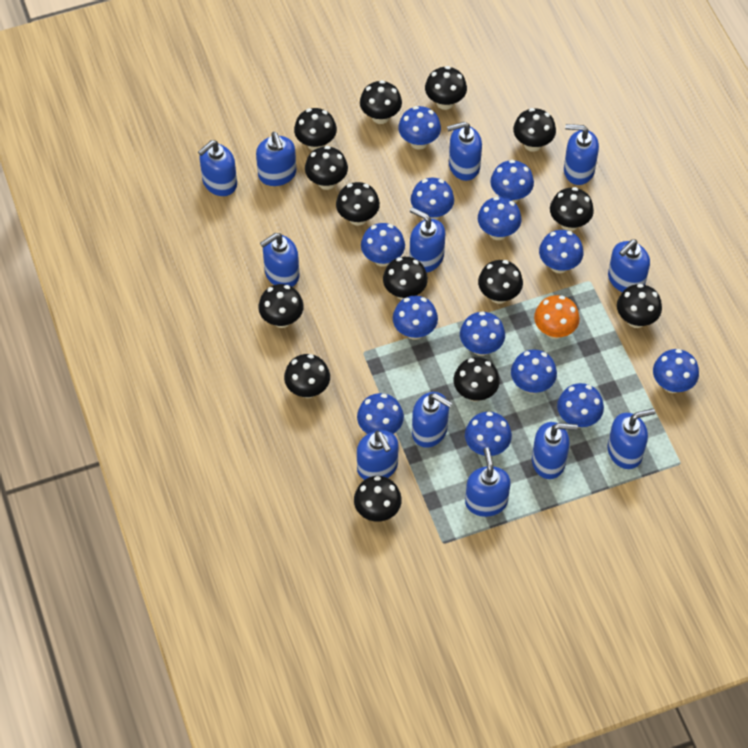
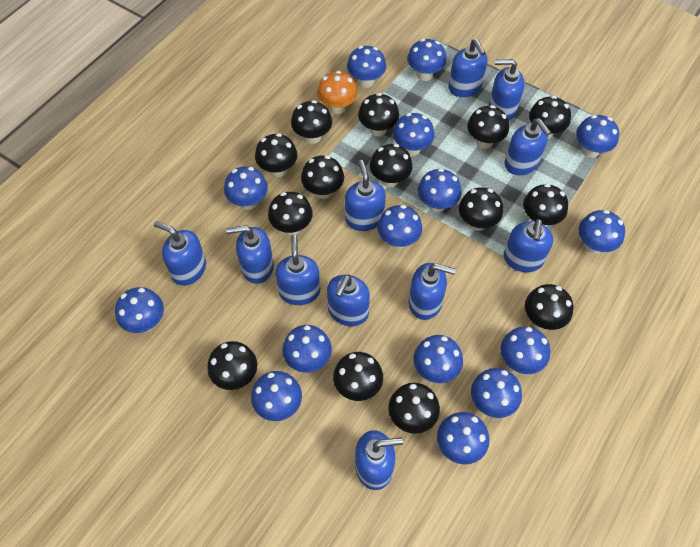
blue mushroom: 13 -> 15
blue soap dispenser: 12 -> 11

